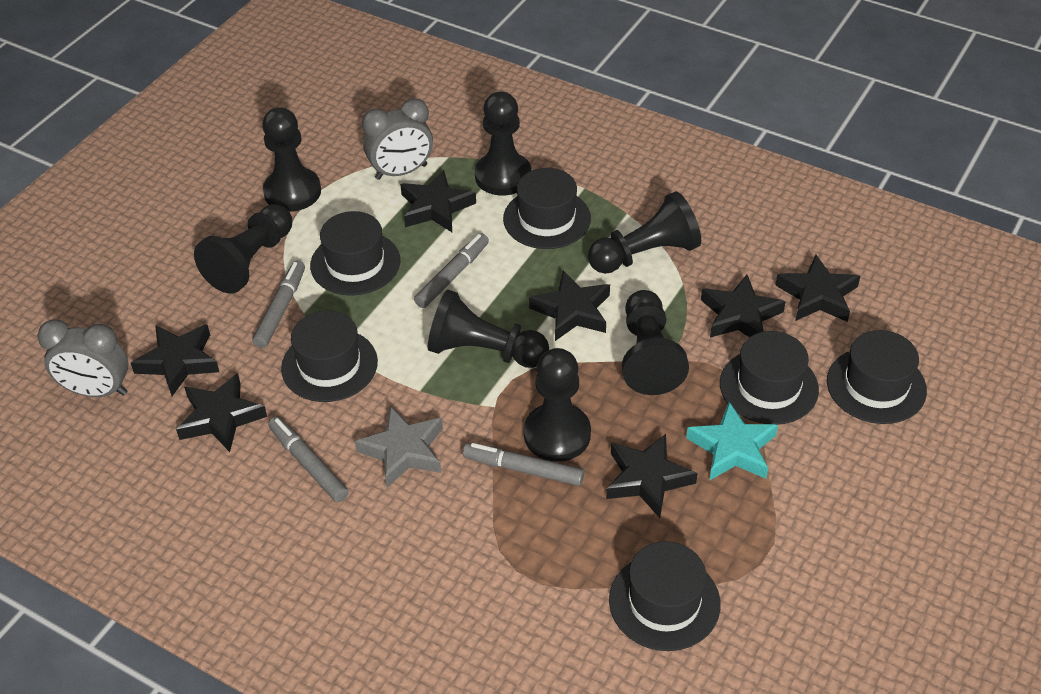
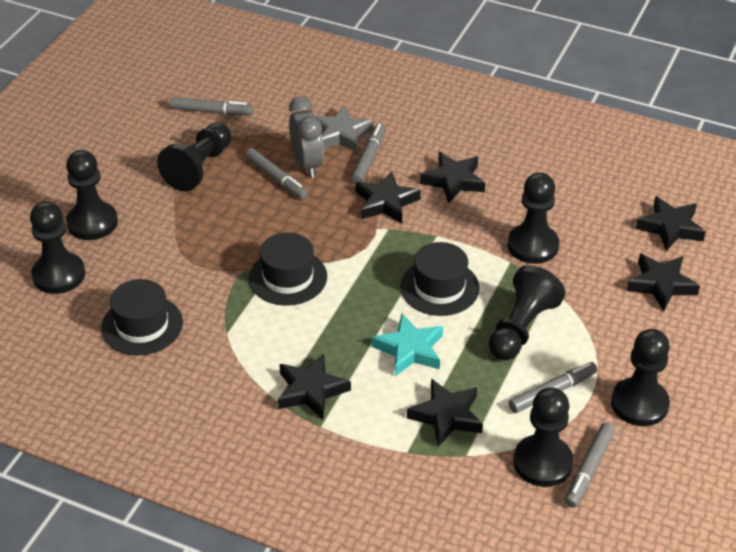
black hat: 6 -> 3
black star: 7 -> 6
grey clock: 2 -> 1
grey marker: 4 -> 5

